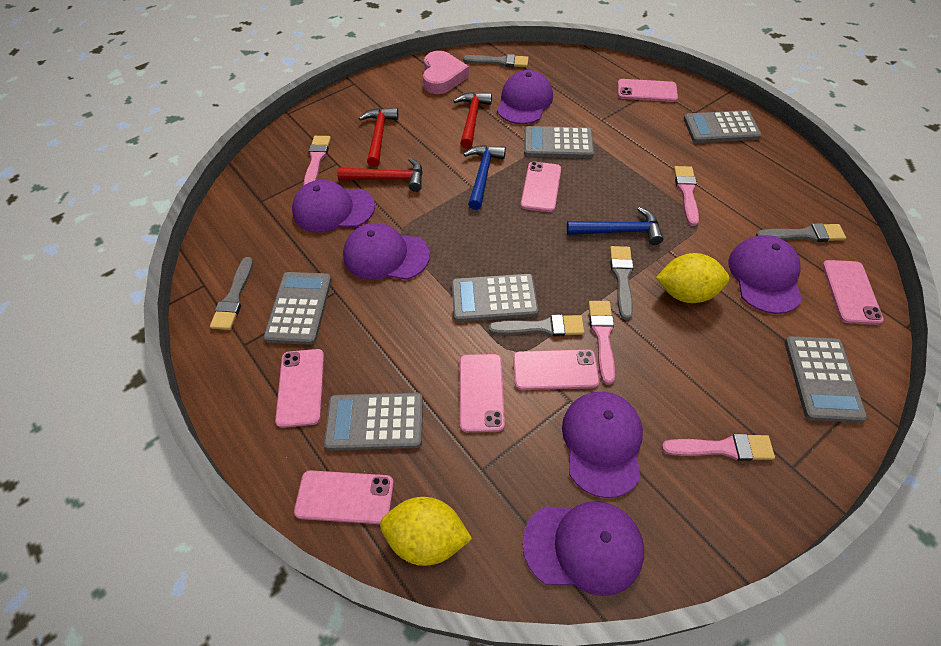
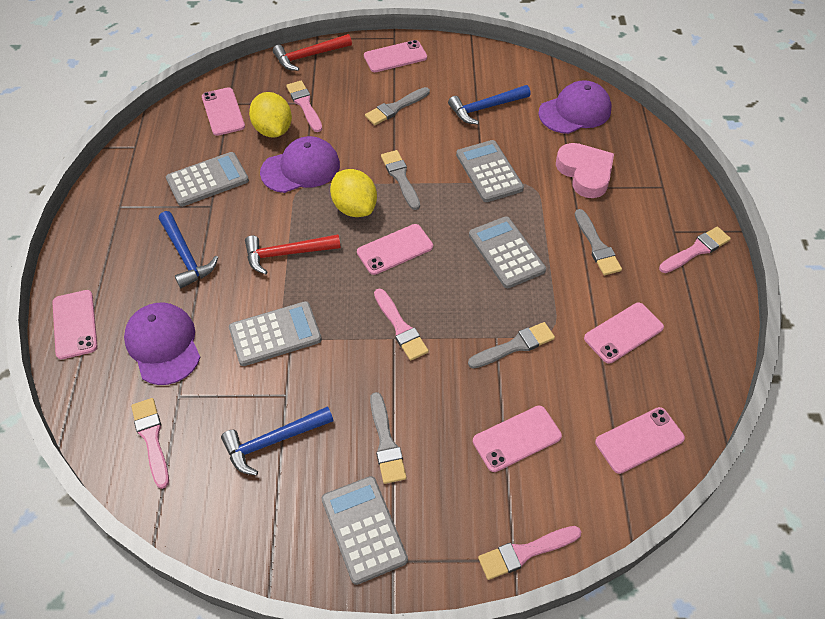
blue hammer: 2 -> 3
grey calculator: 6 -> 5
pink brush: 4 -> 5
purple cap: 6 -> 3
red hammer: 3 -> 2

